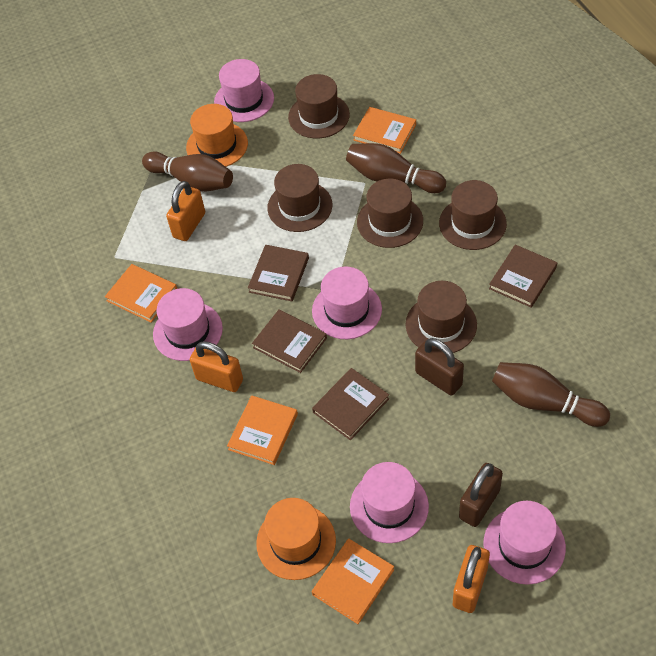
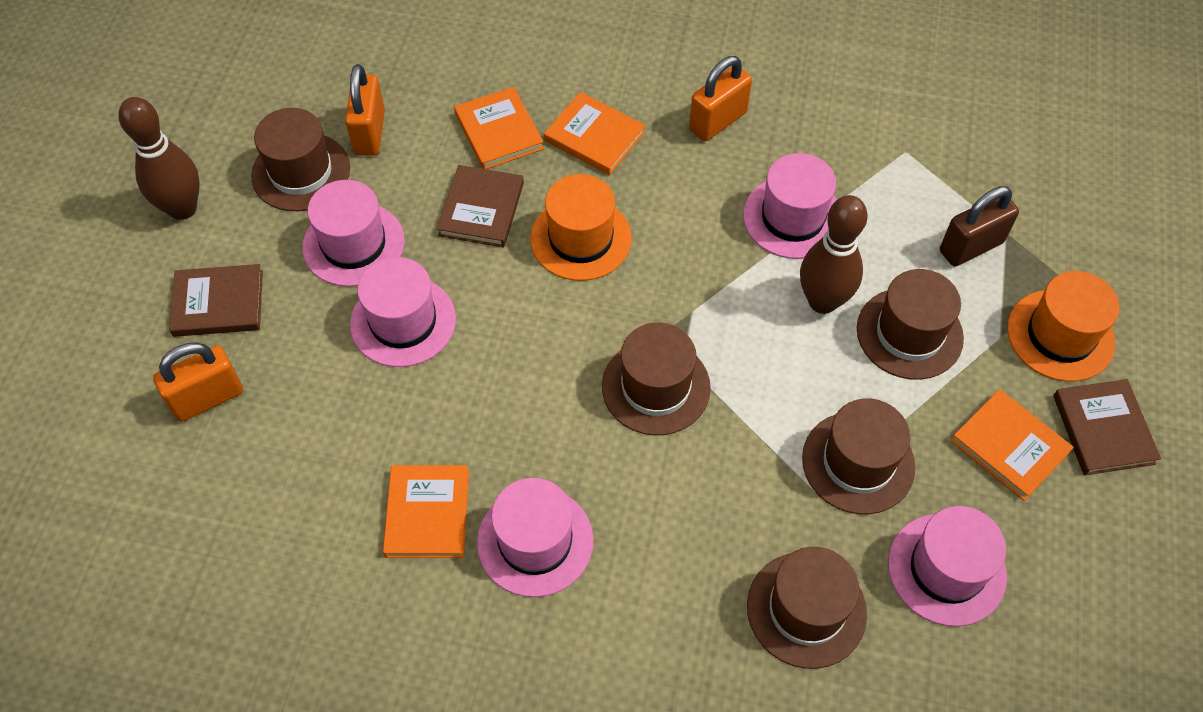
brown book: 4 -> 3
brown bowling pin: 3 -> 2
brown padlock: 2 -> 1

